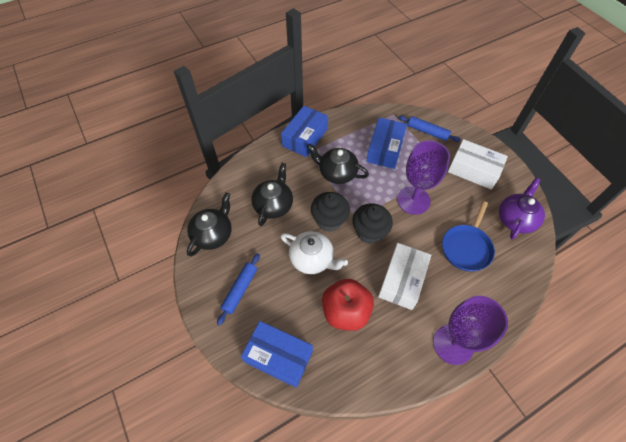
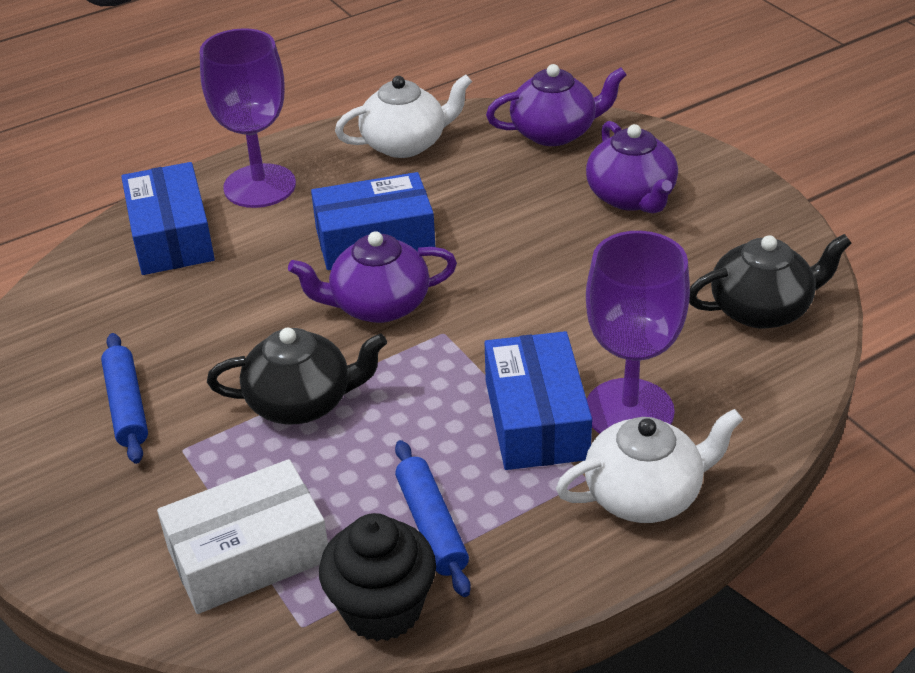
black cupcake: 2 -> 1
black teapot: 3 -> 2
blue pan: 1 -> 0
purple teapot: 1 -> 3
red apple: 1 -> 0
white box: 2 -> 1
white teapot: 1 -> 2

